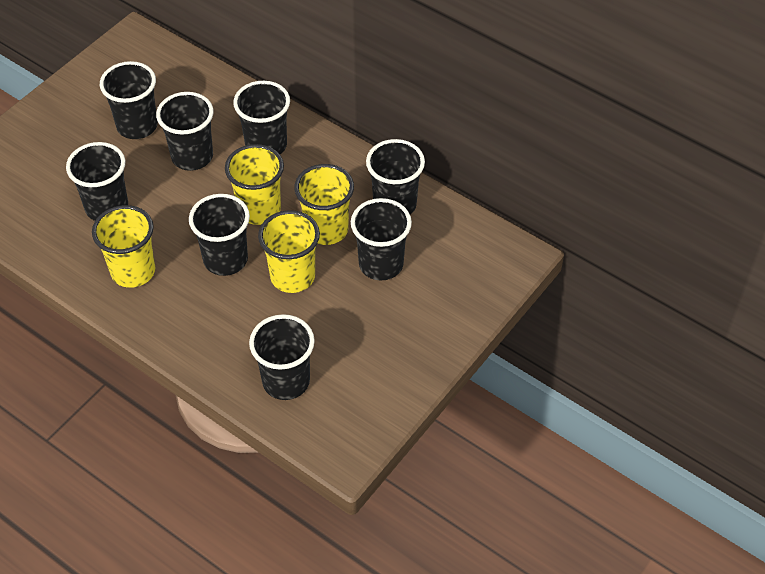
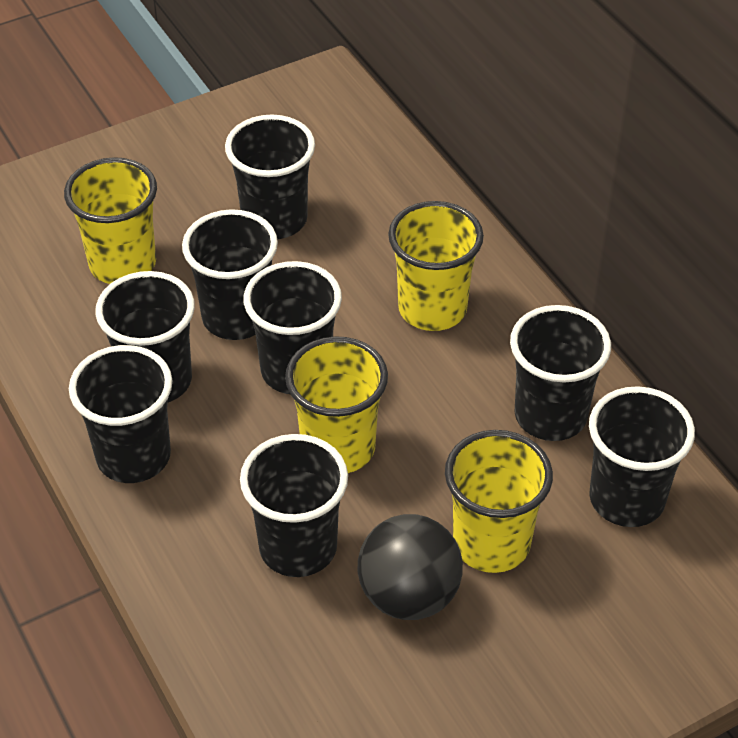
black ball: 0 -> 1

